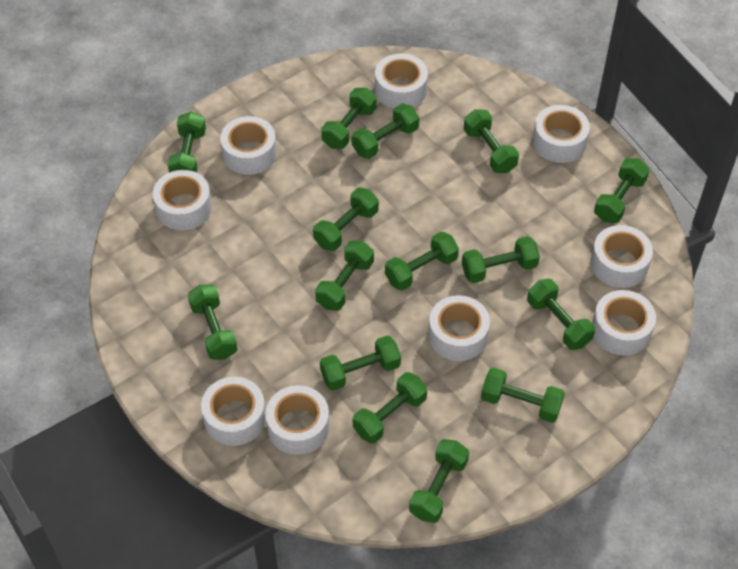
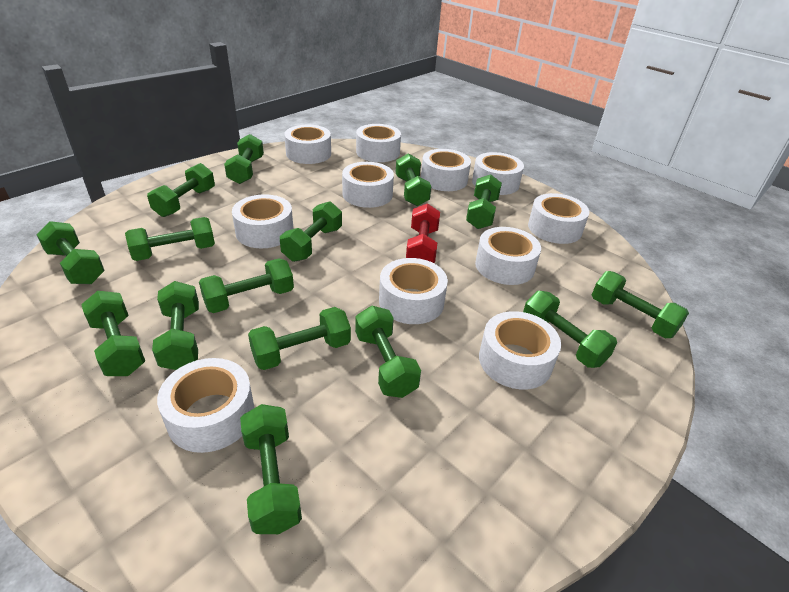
red dumbbell: 0 -> 1
white tape: 9 -> 11

